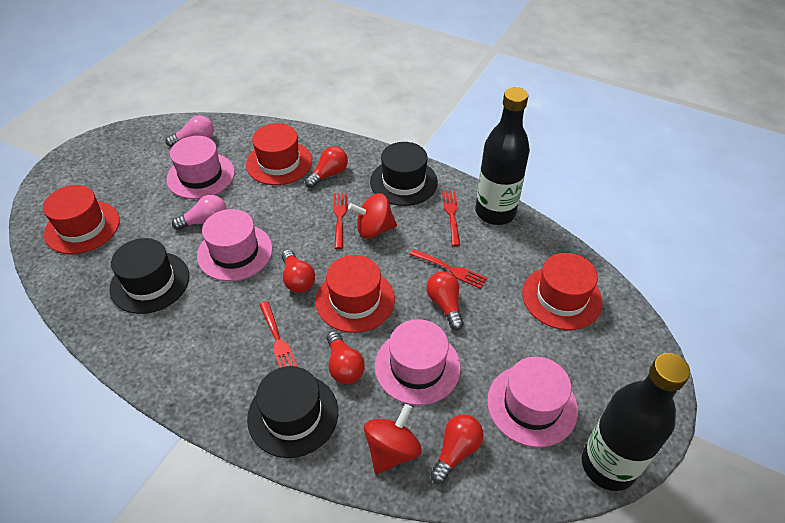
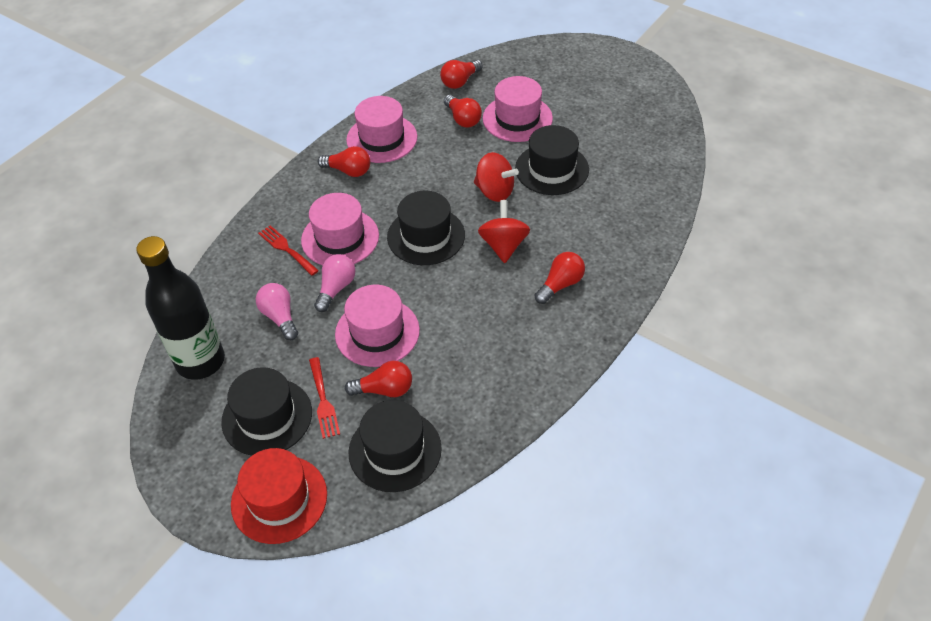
black bottle: 2 -> 1
black hat: 3 -> 4
red fork: 4 -> 2
red hat: 4 -> 1

